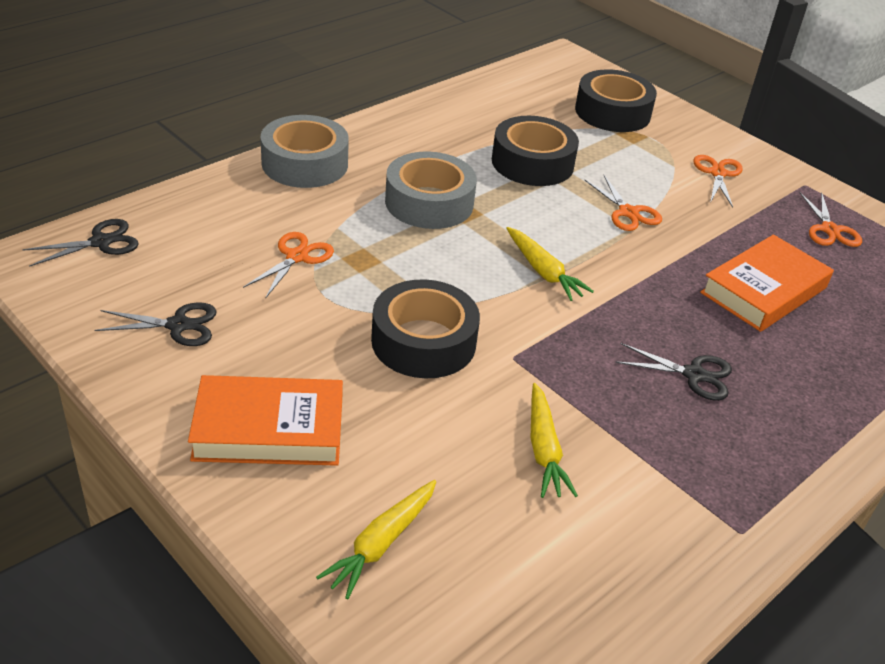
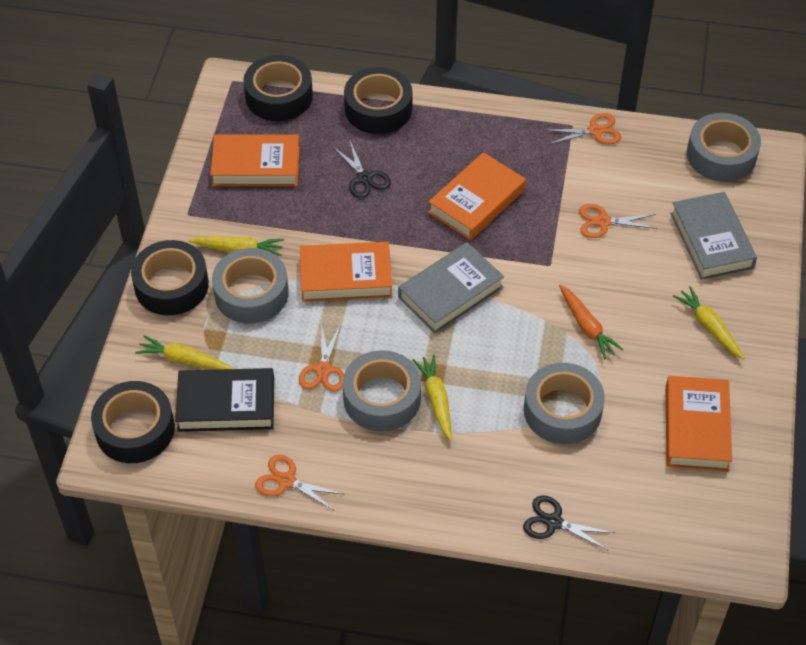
black book: 0 -> 1
black scissors: 3 -> 2
black tape: 3 -> 4
grey book: 0 -> 2
grey tape: 2 -> 4
orange book: 2 -> 4
orange carrot: 0 -> 1
yellow carrot: 3 -> 4

